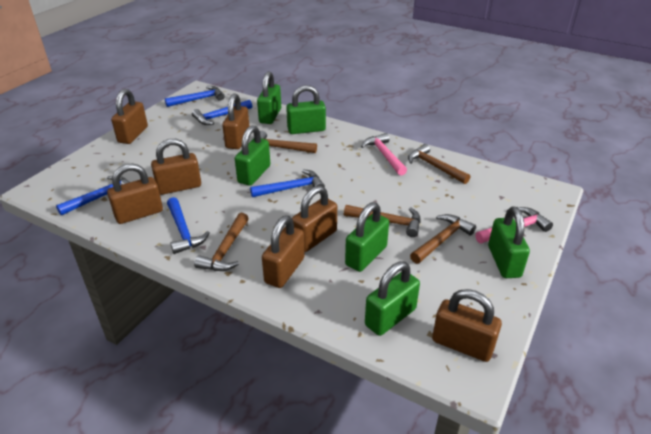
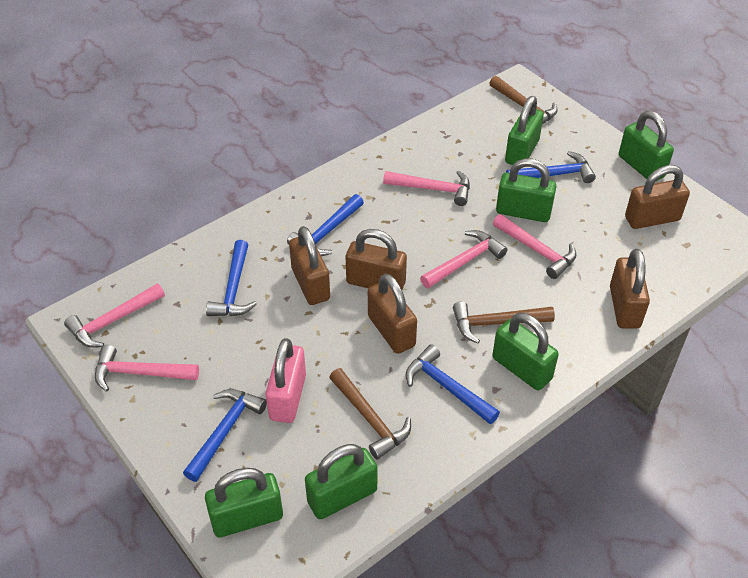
brown hammer: 5 -> 3
brown padlock: 7 -> 5
pink hammer: 2 -> 5
pink padlock: 0 -> 1

